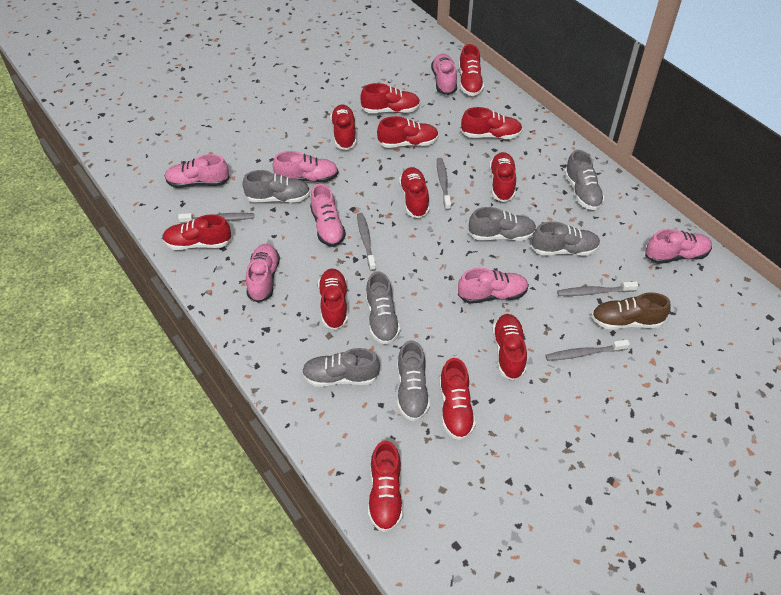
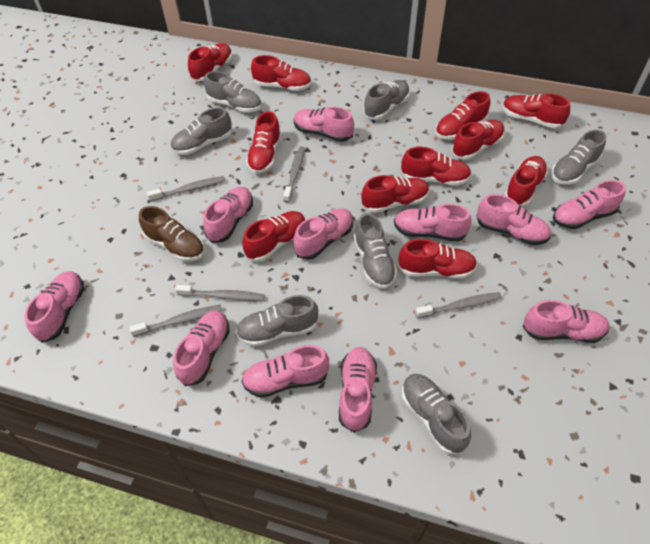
pink shoe: 7 -> 11
red shoe: 12 -> 11

